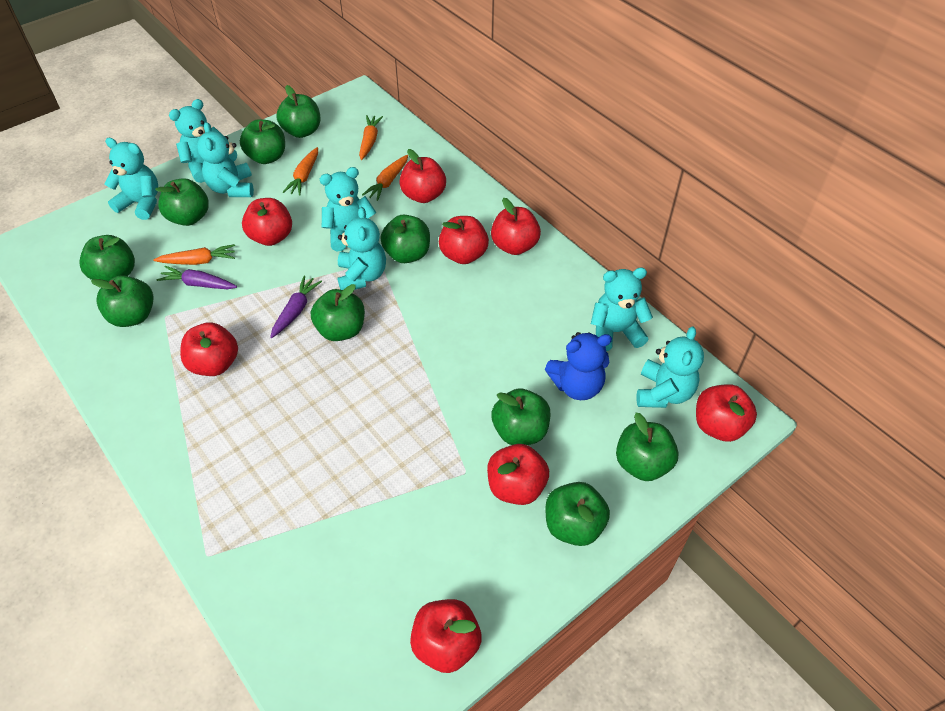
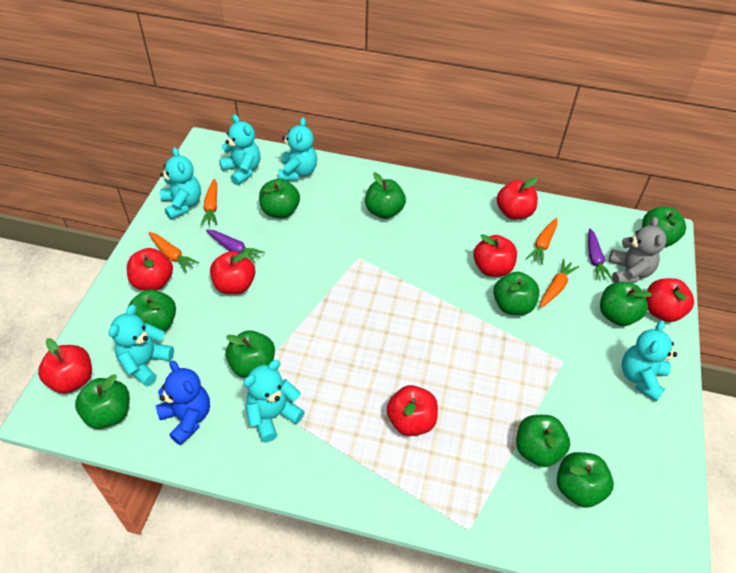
grey teddy bear: 0 -> 1
red apple: 8 -> 7
turquoise teddy bear: 7 -> 6

